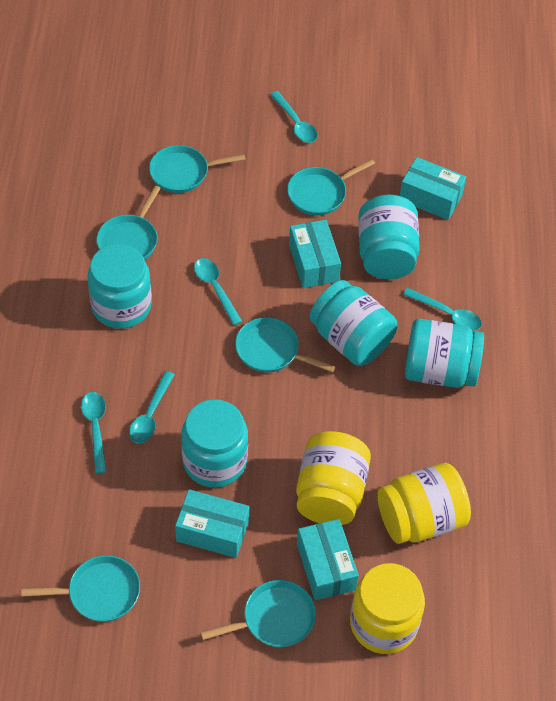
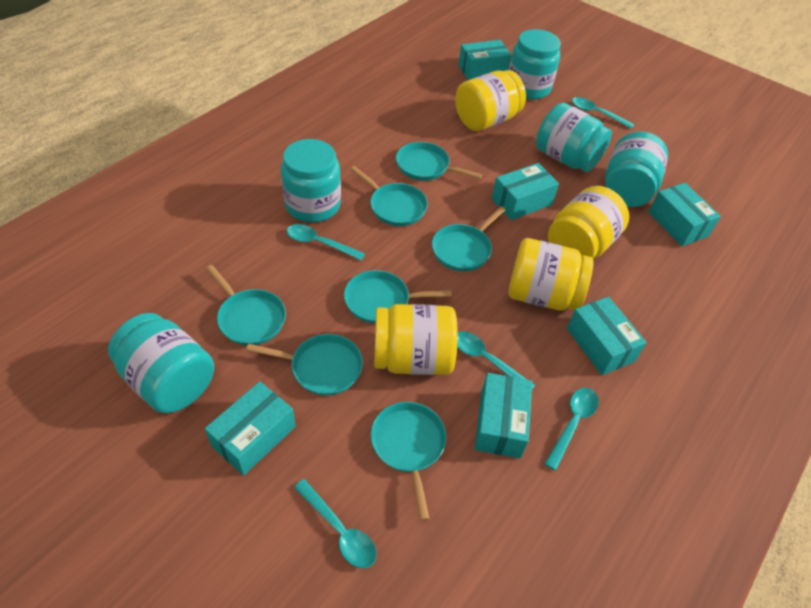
turquoise box: 4 -> 6
turquoise pan: 6 -> 7
yellow jar: 3 -> 4

